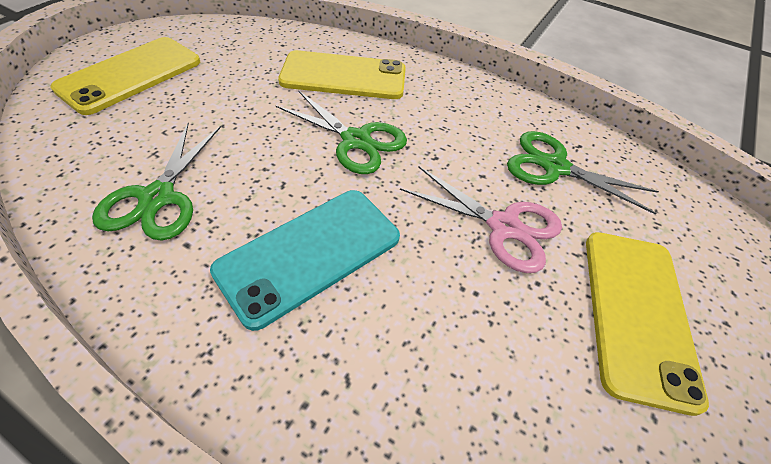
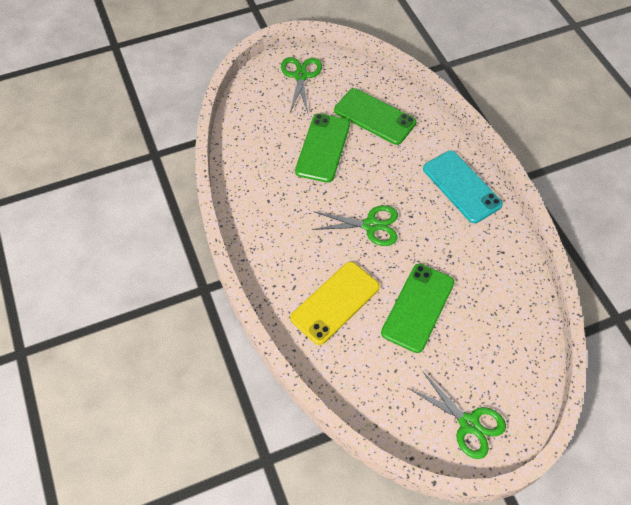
green phone: 0 -> 3
pink scissors: 1 -> 0
yellow phone: 3 -> 1

